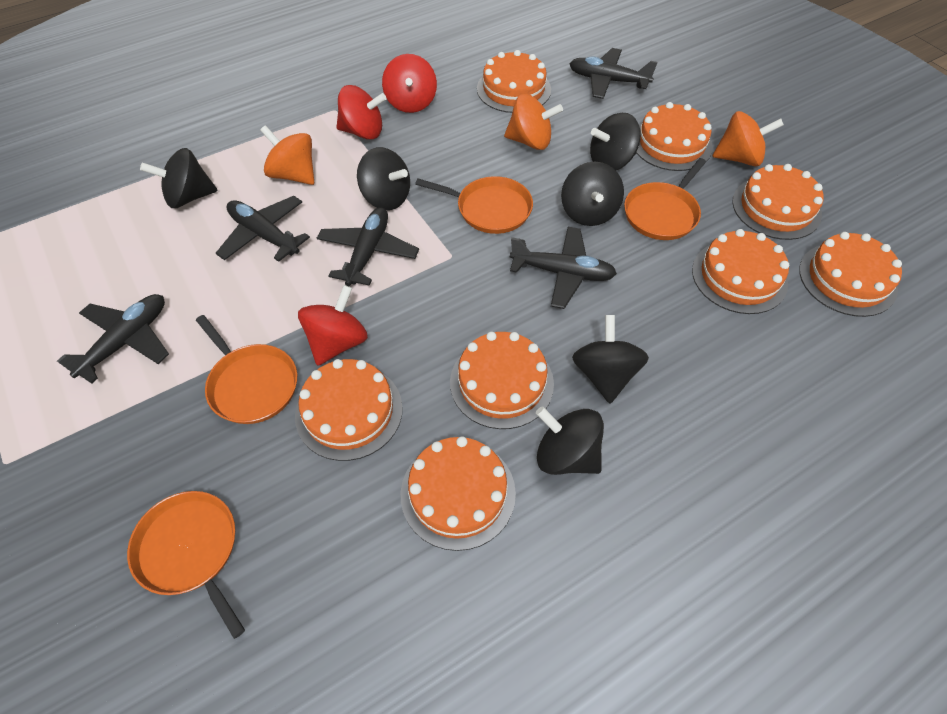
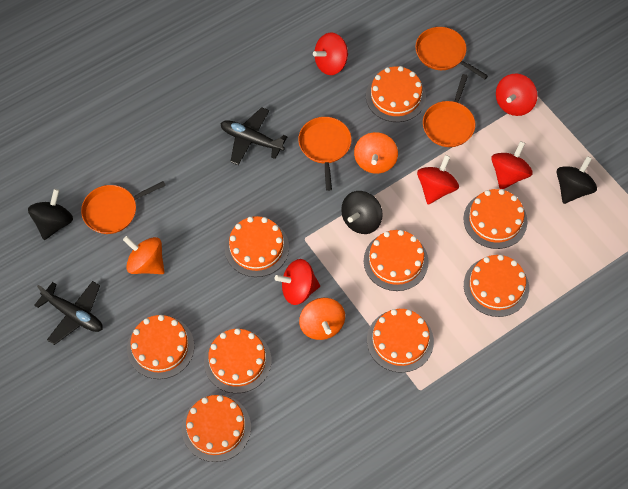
black plane: 5 -> 2
black spinning top: 6 -> 3
orange cake: 8 -> 9
red spinning top: 3 -> 5

